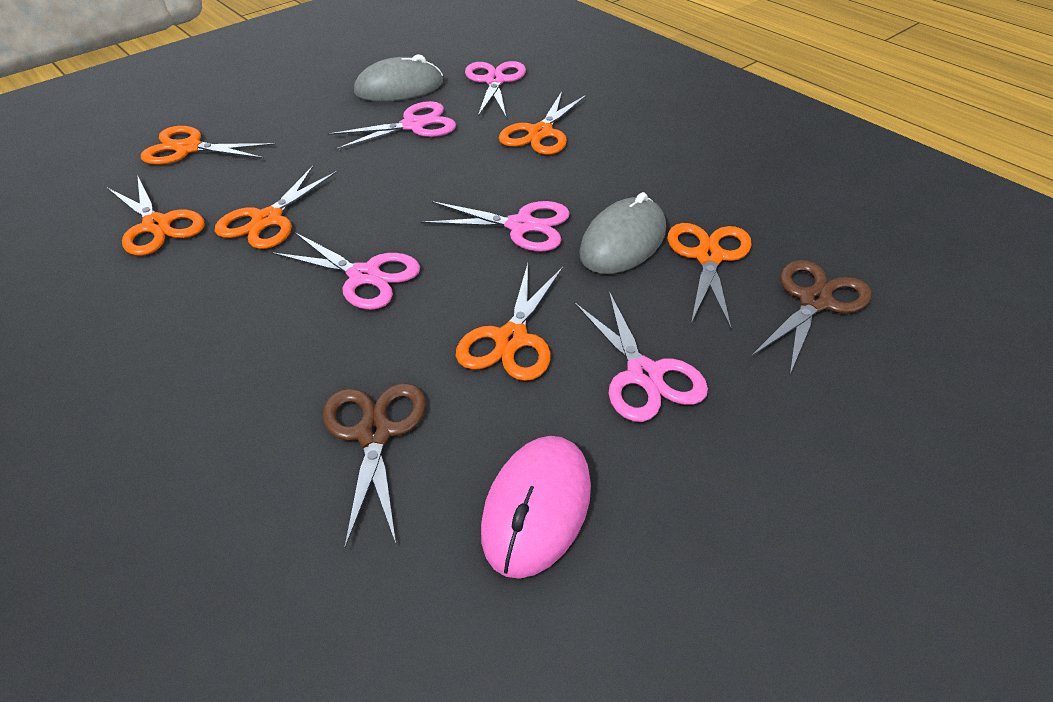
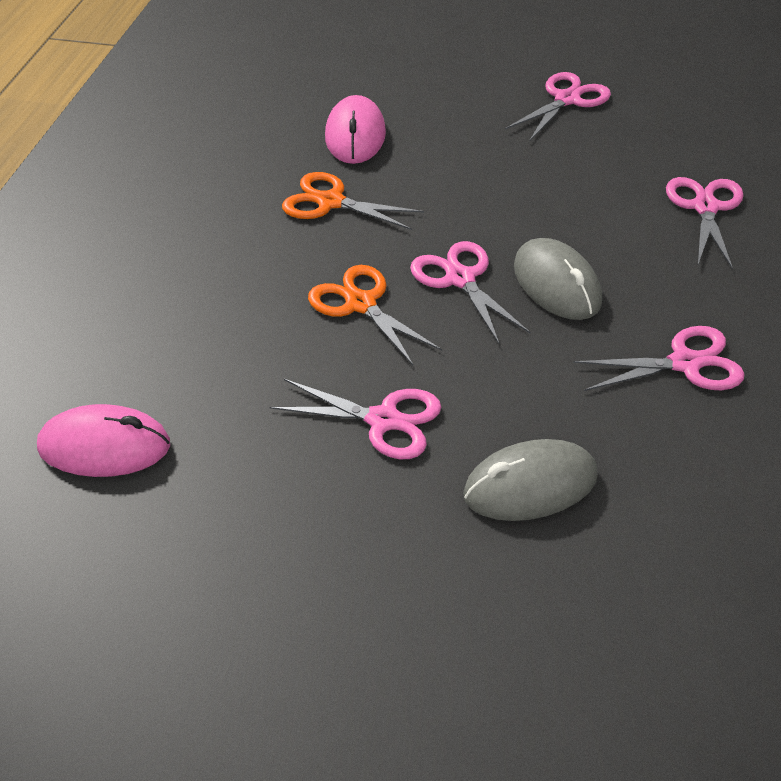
brown scissors: 2 -> 0
orange scissors: 6 -> 2
pink mouse: 1 -> 2

